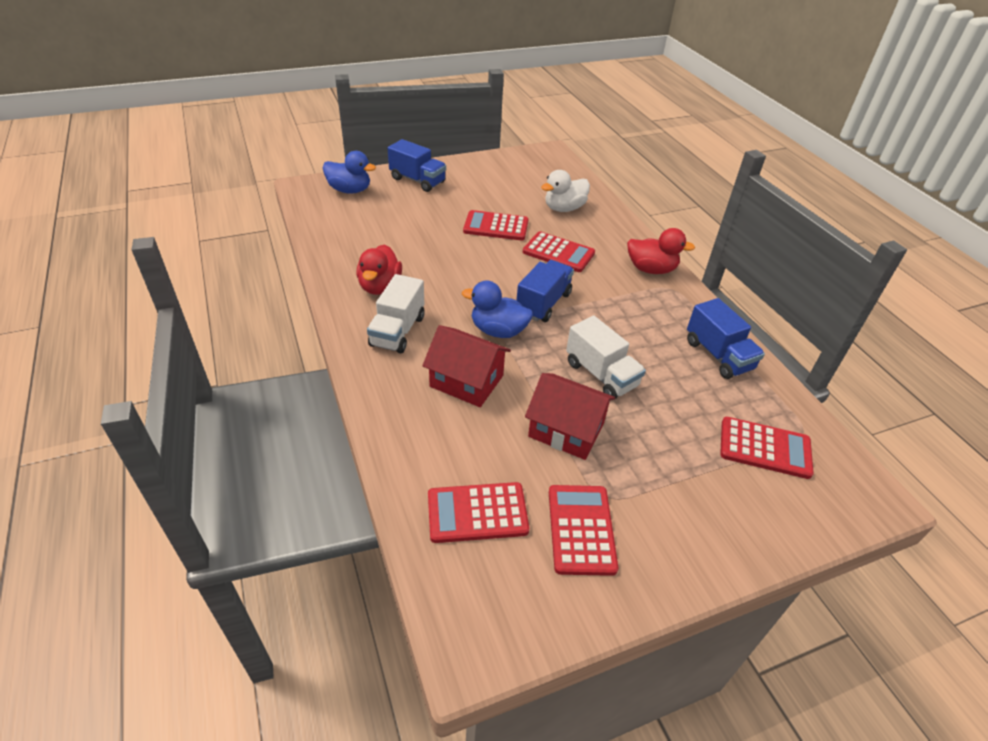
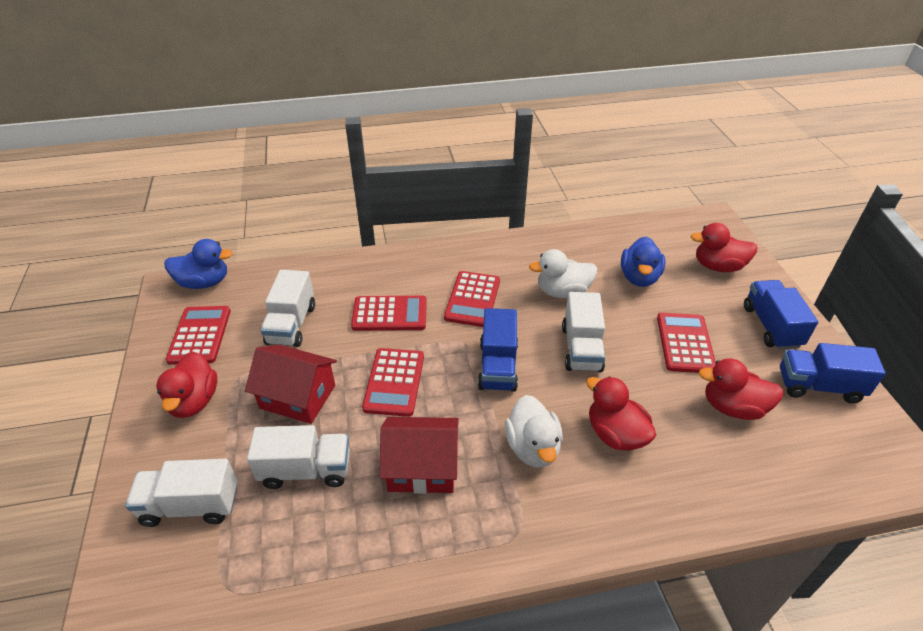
red duck: 2 -> 4
white duck: 1 -> 2
white truck: 2 -> 4

